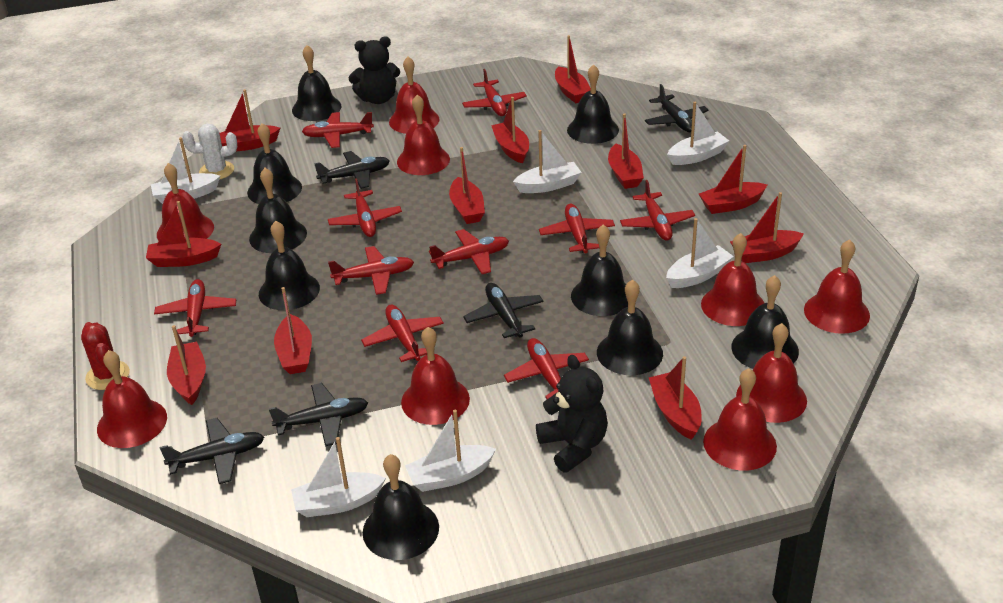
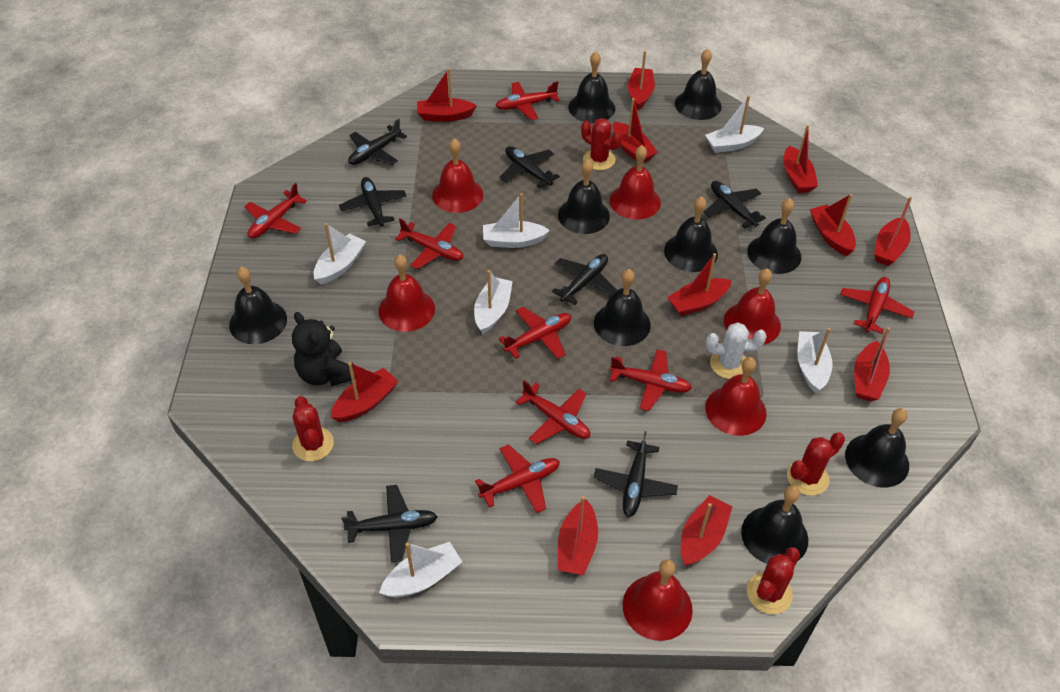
black plane: 5 -> 7
black teddy bear: 2 -> 1
red bell: 9 -> 6
red cactus: 1 -> 4
red plane: 10 -> 8

